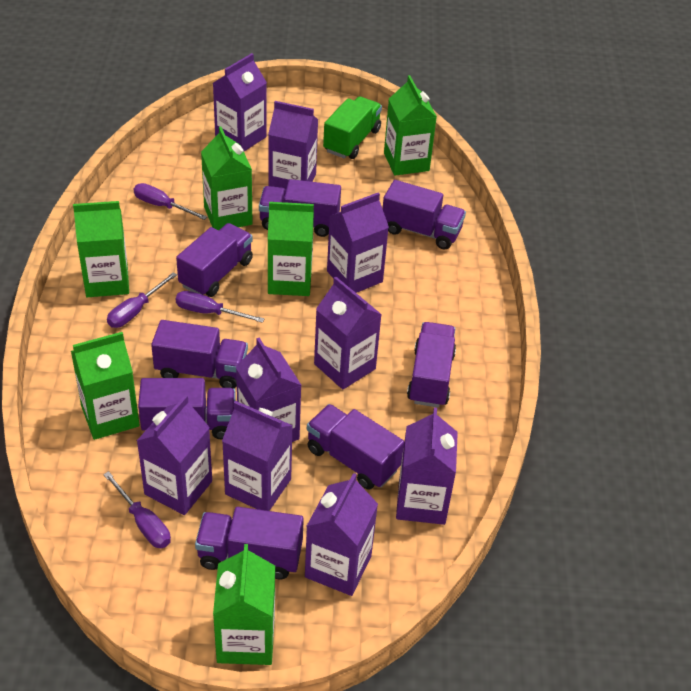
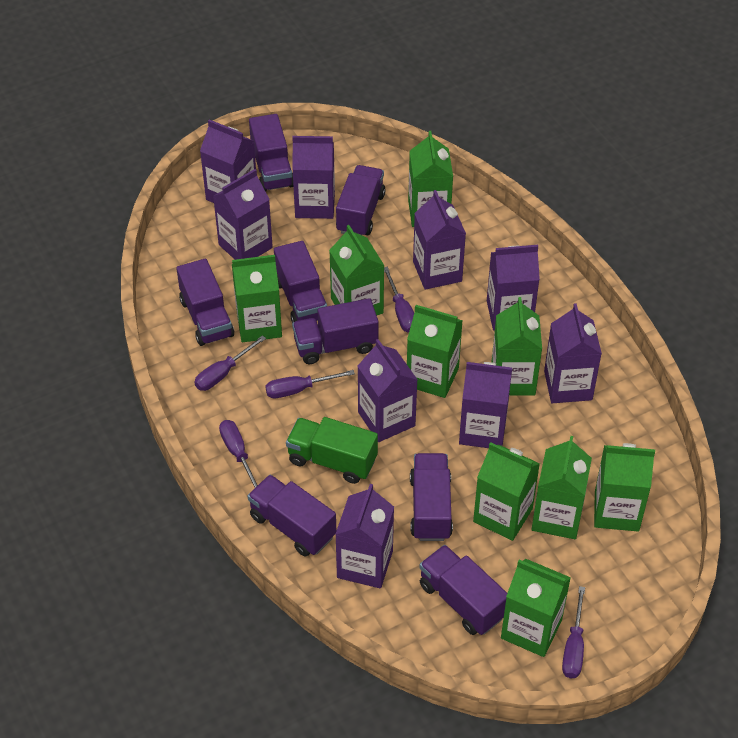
green carton: 6 -> 9
purple screwdriver: 4 -> 5

